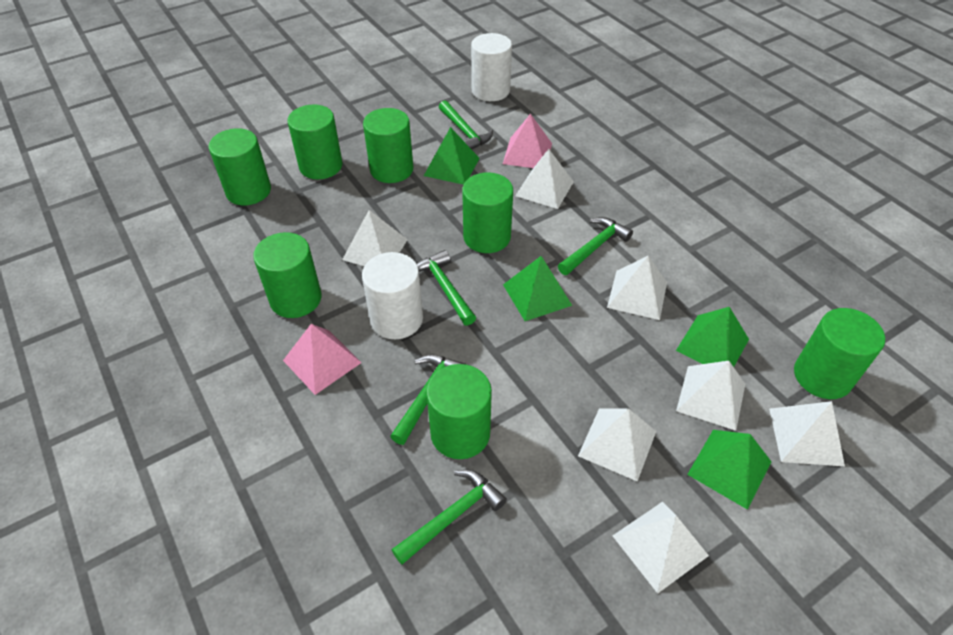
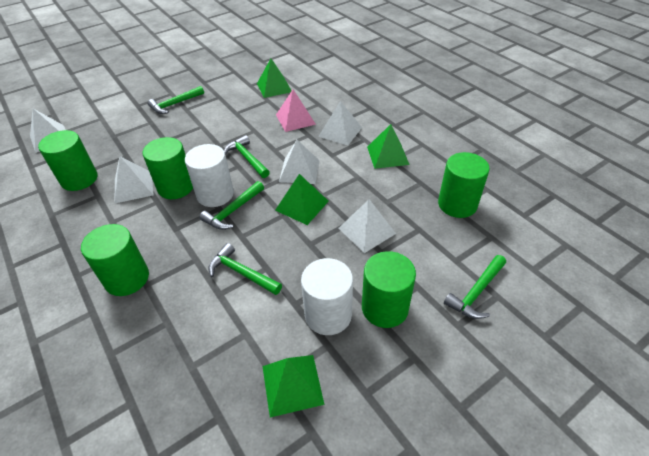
green cylinder: 7 -> 5
pink pyramid: 2 -> 1
white pyramid: 7 -> 5

